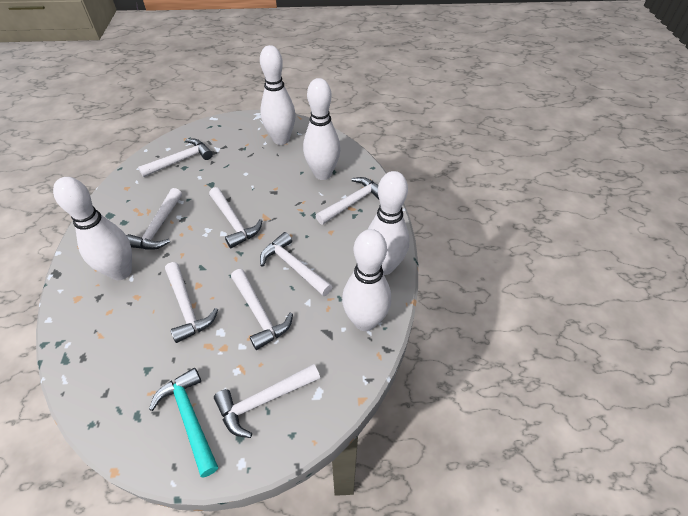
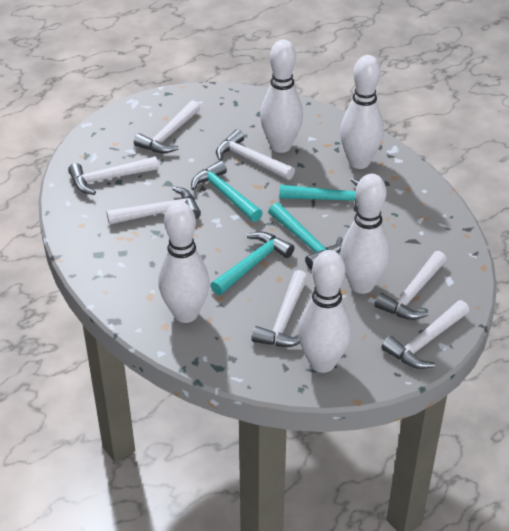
turquoise hammer: 1 -> 4
white hammer: 8 -> 7

